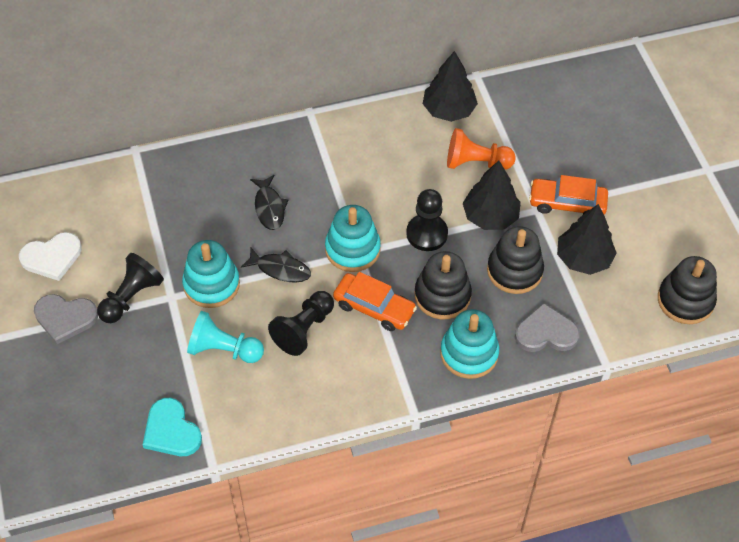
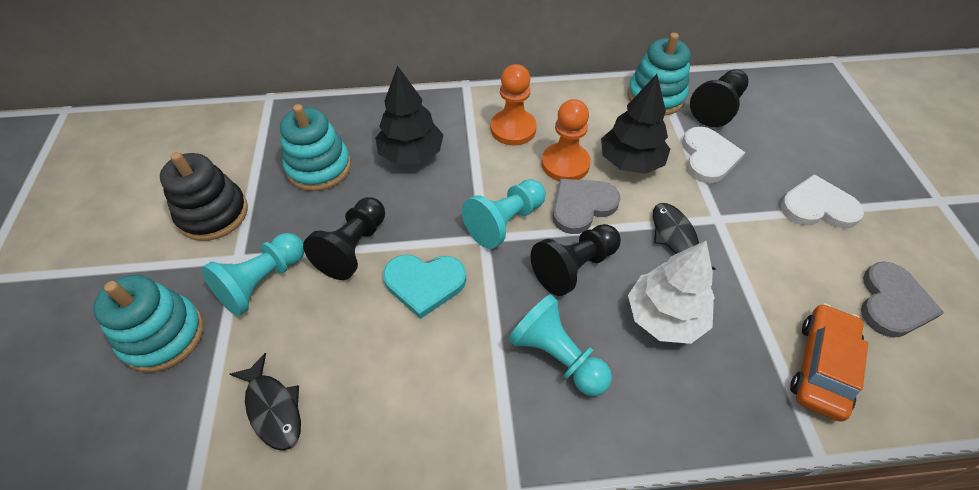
black stacking toy: 3 -> 1
black tree: 3 -> 2
orange car: 2 -> 1
orange pawn: 1 -> 2
turquoise pawn: 1 -> 3
white heart: 1 -> 2
white tree: 0 -> 1

